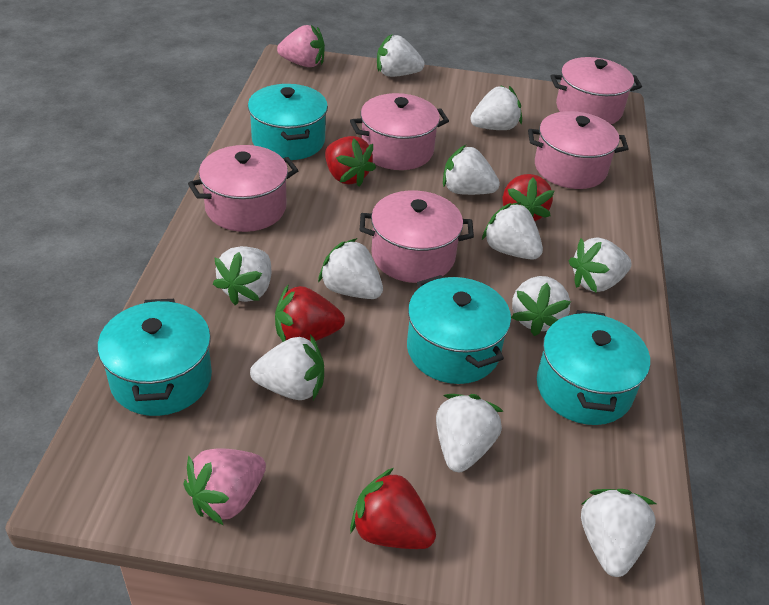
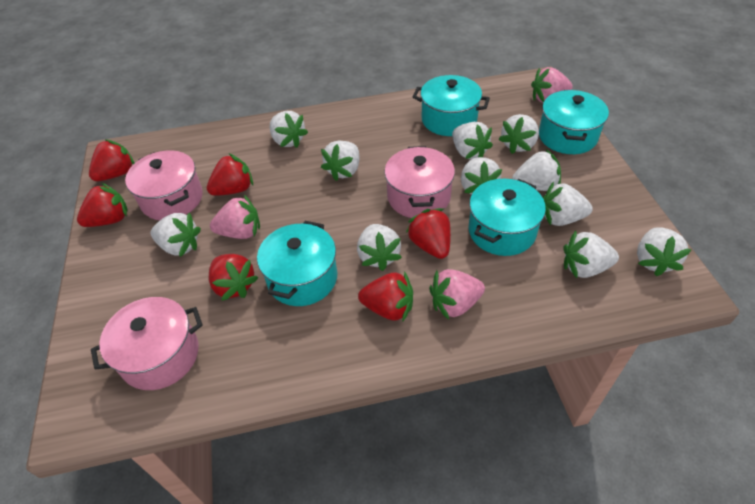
pink pot: 5 -> 3
pink strawberry: 2 -> 3
red strawberry: 4 -> 6

